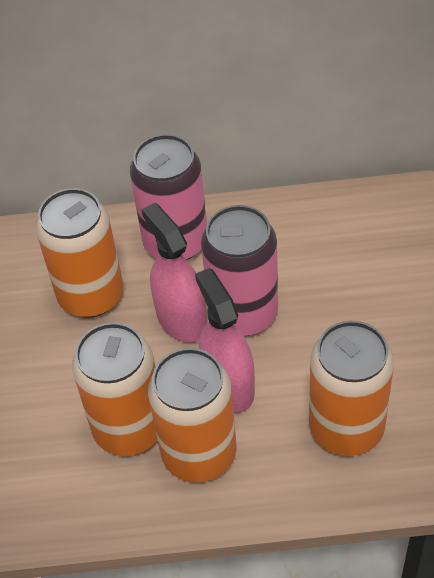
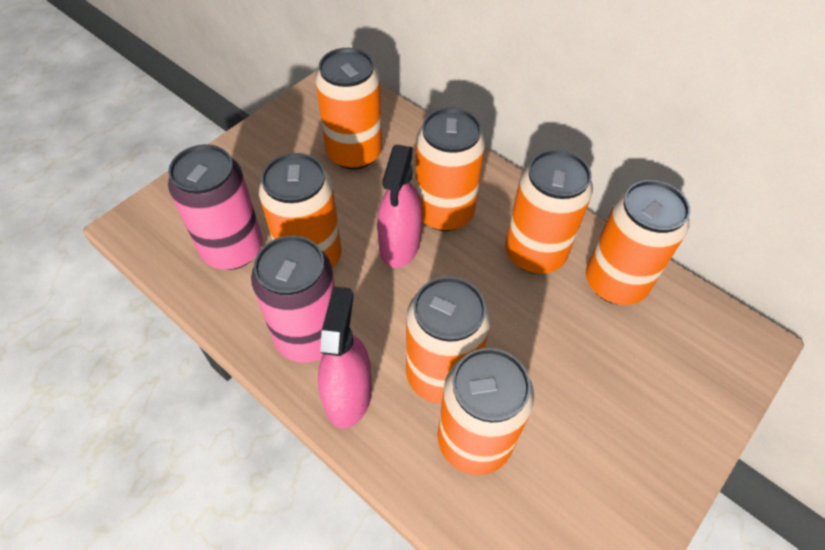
orange can: 4 -> 7

